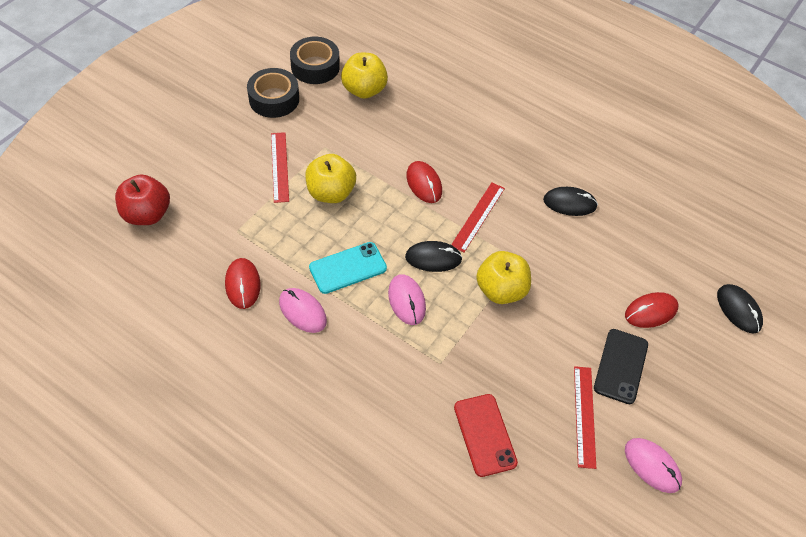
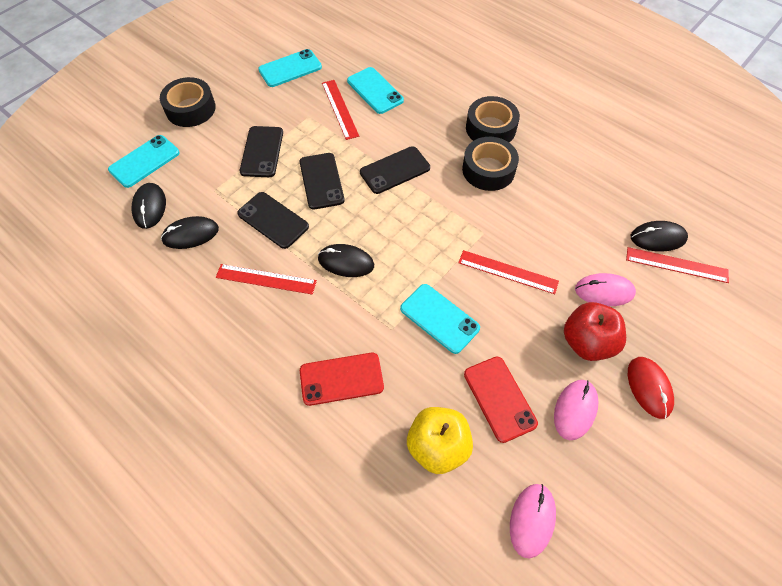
black mouse: 3 -> 4
black phone: 1 -> 4
black tape: 2 -> 3
red mouse: 3 -> 1
red phone: 1 -> 2
red ruler: 3 -> 4
turquoise phone: 1 -> 4
yellow apple: 3 -> 1

